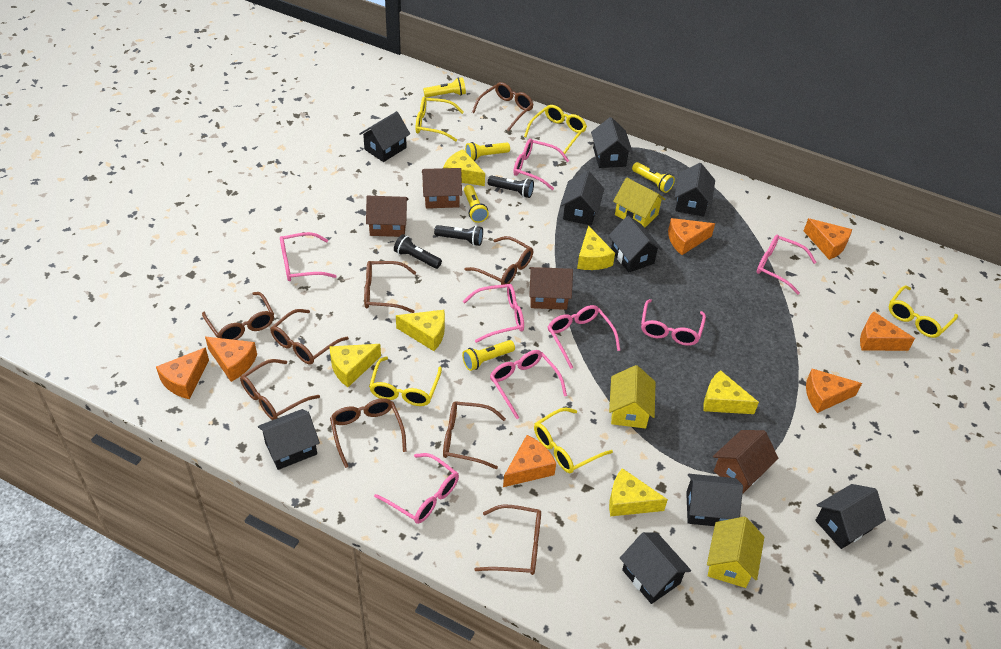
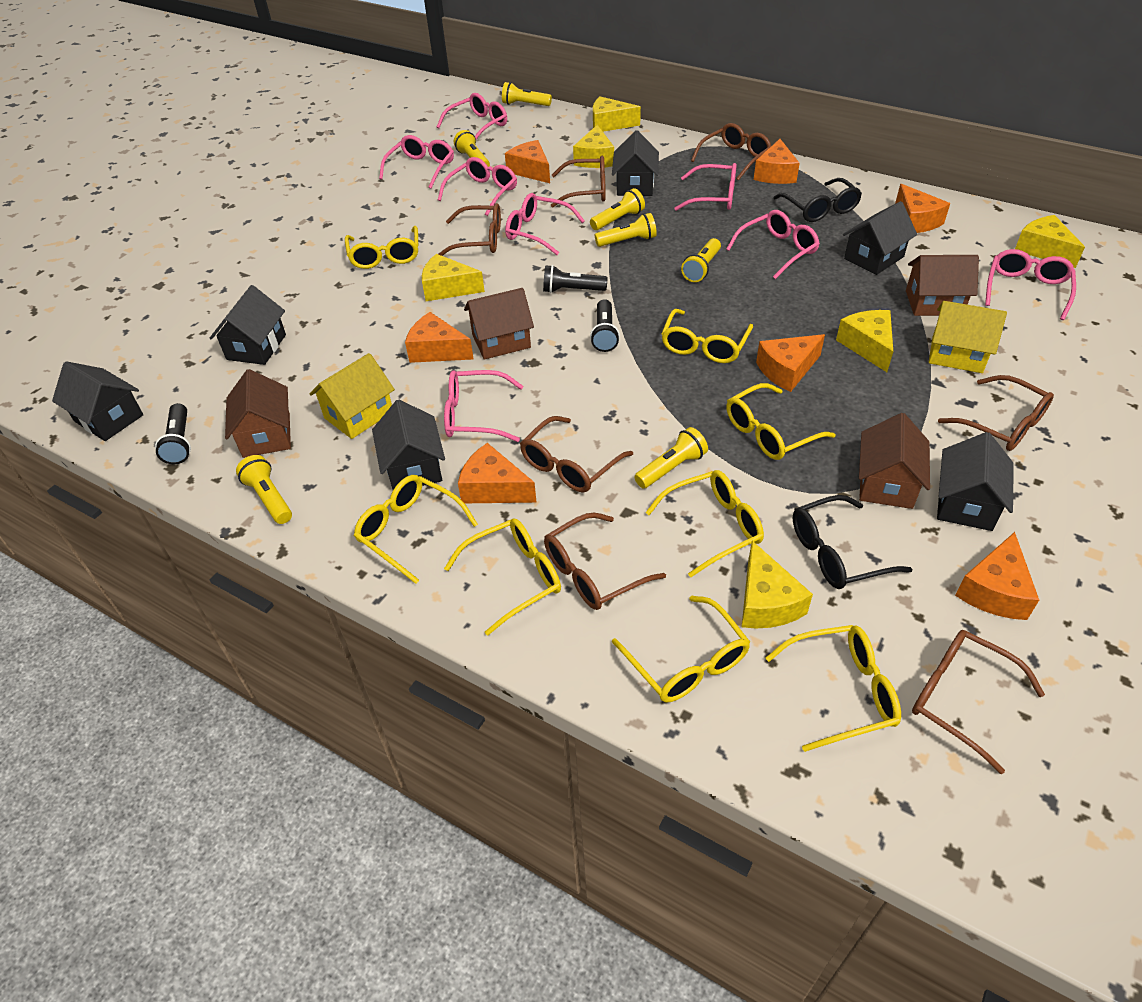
black glasses: 0 -> 2
black house: 9 -> 6
brown glasses: 9 -> 7
yellow flashlight: 5 -> 7
yellow glasses: 5 -> 8
yellow house: 3 -> 2

